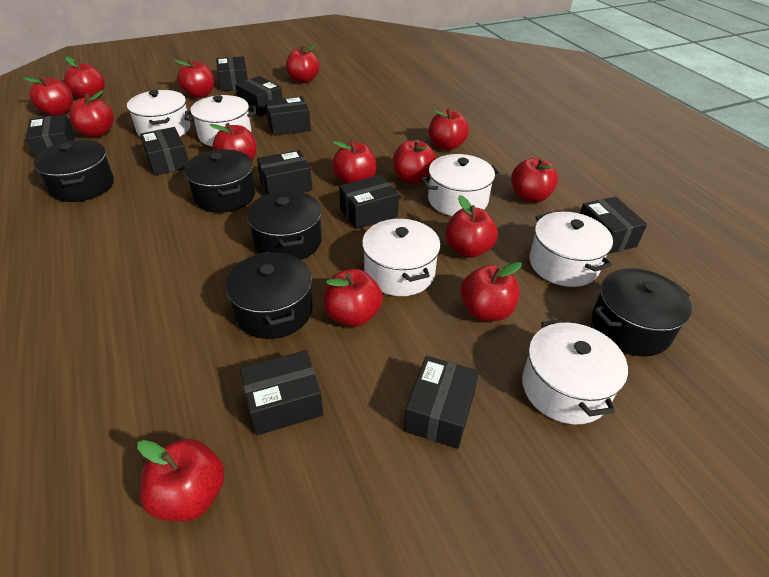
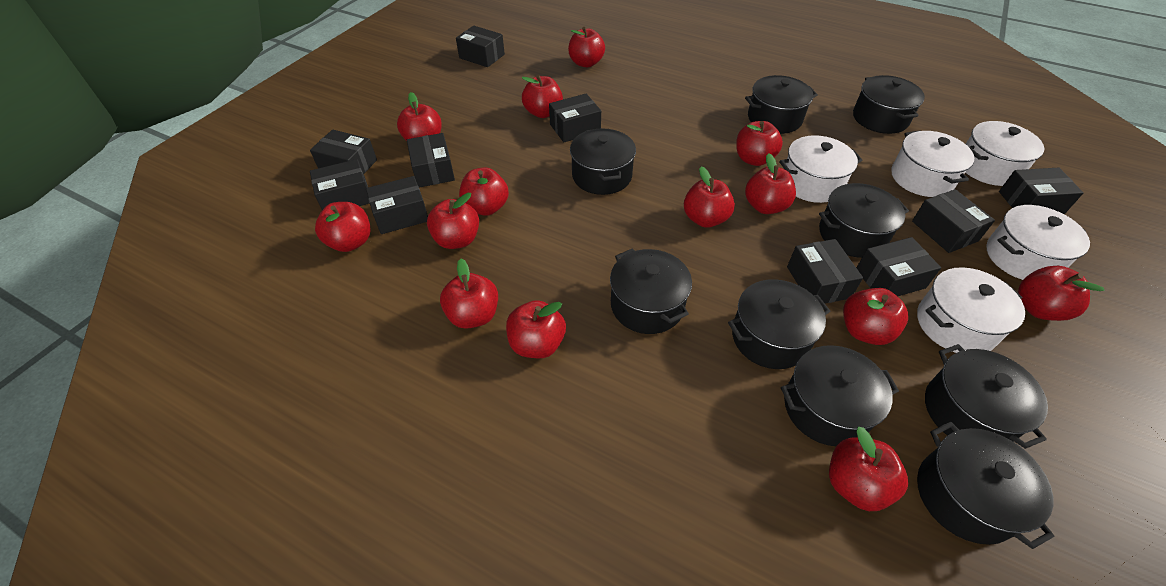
black pot: 5 -> 9
white pot: 6 -> 5

